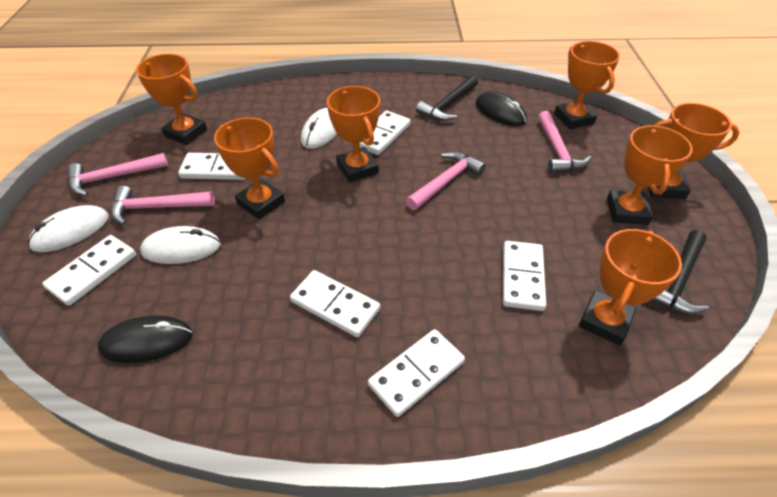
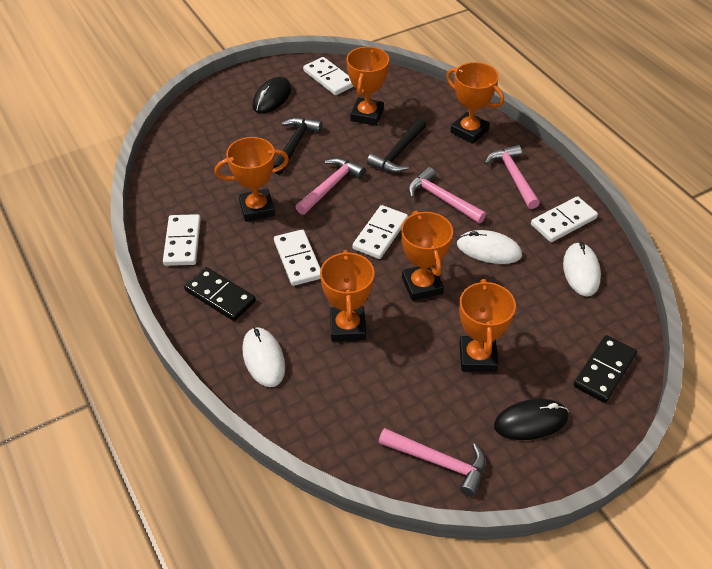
black domino: 0 -> 2
orange trophy: 7 -> 6
white domino: 6 -> 5

